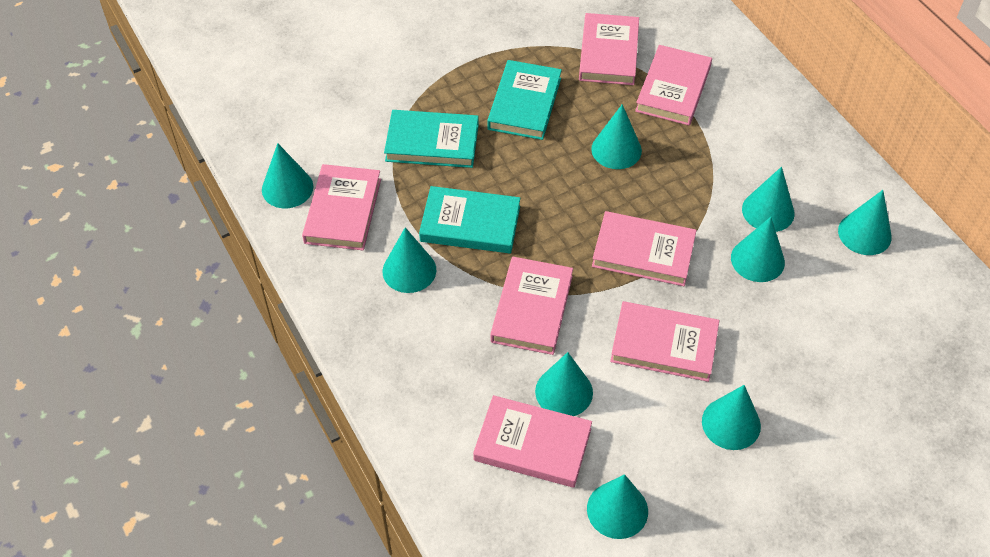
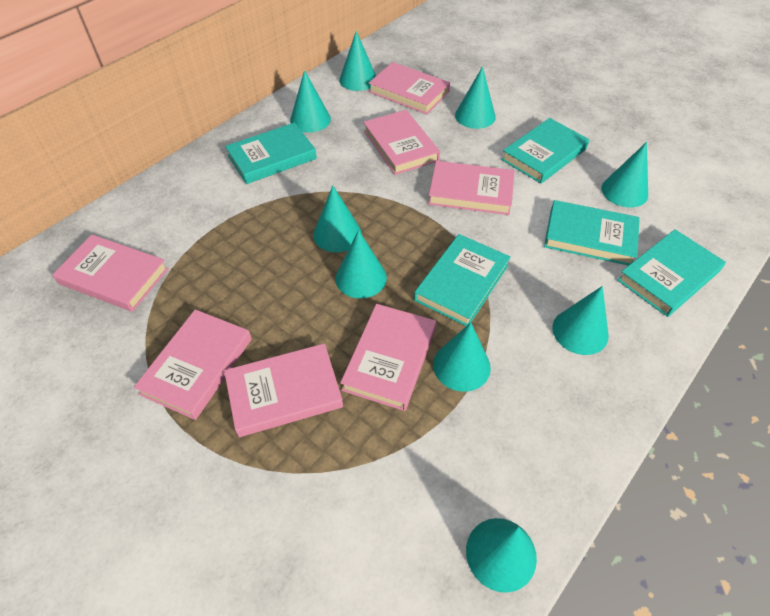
turquoise book: 3 -> 5

